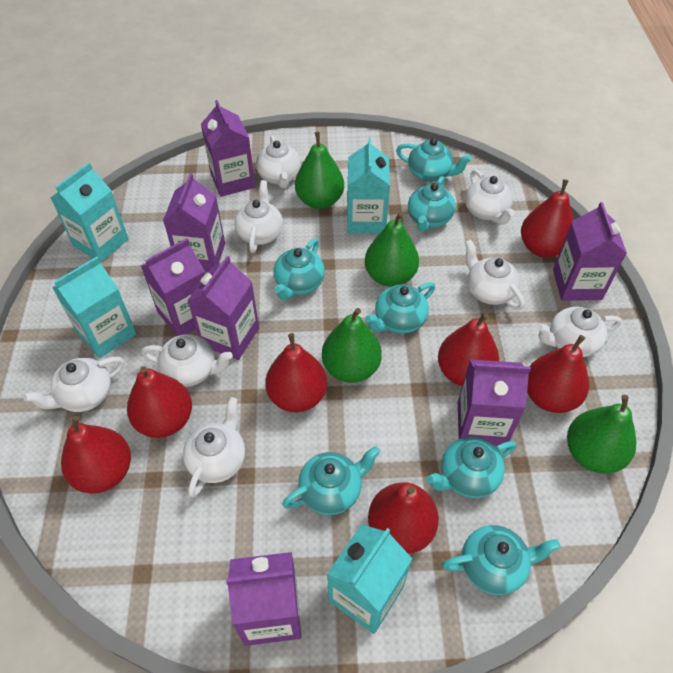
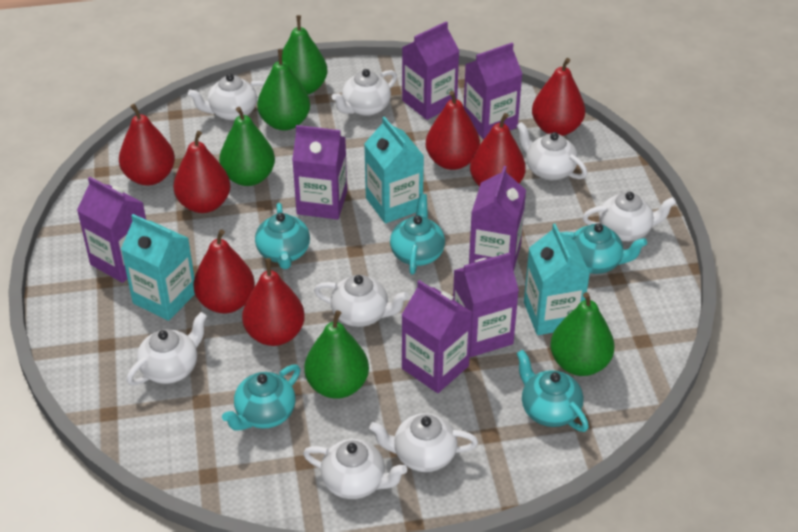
green pear: 4 -> 5
turquoise carton: 4 -> 3
turquoise teapot: 7 -> 5

